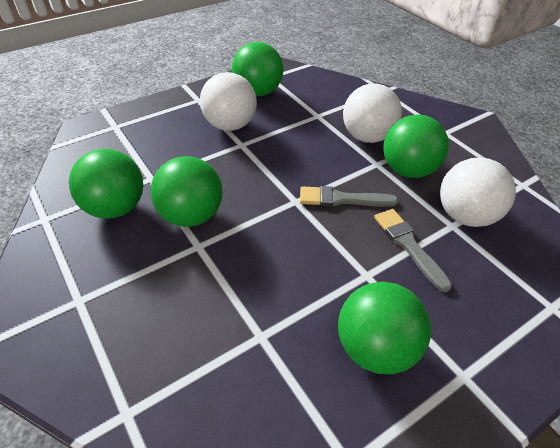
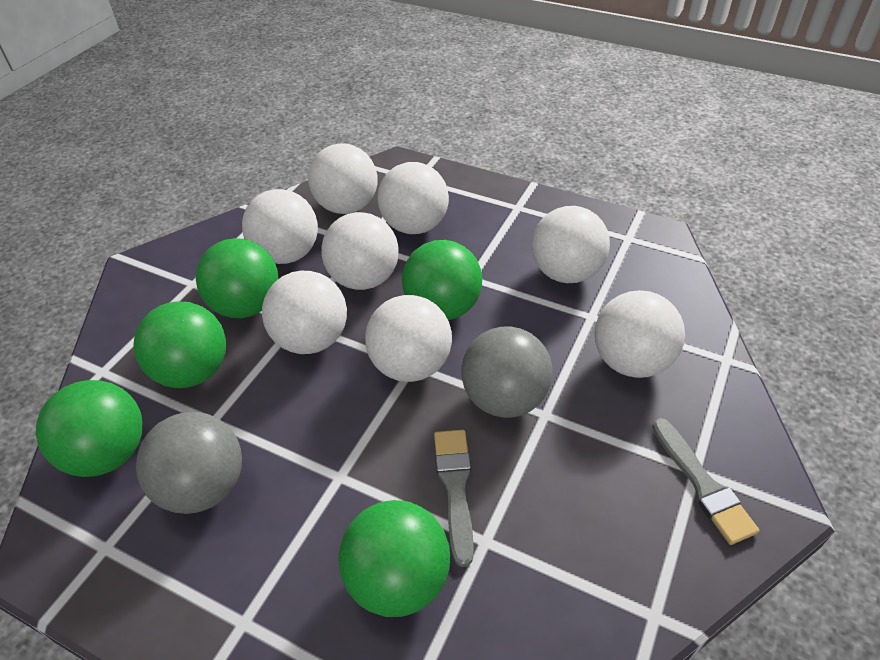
grey ball: 0 -> 2
white ball: 3 -> 8

